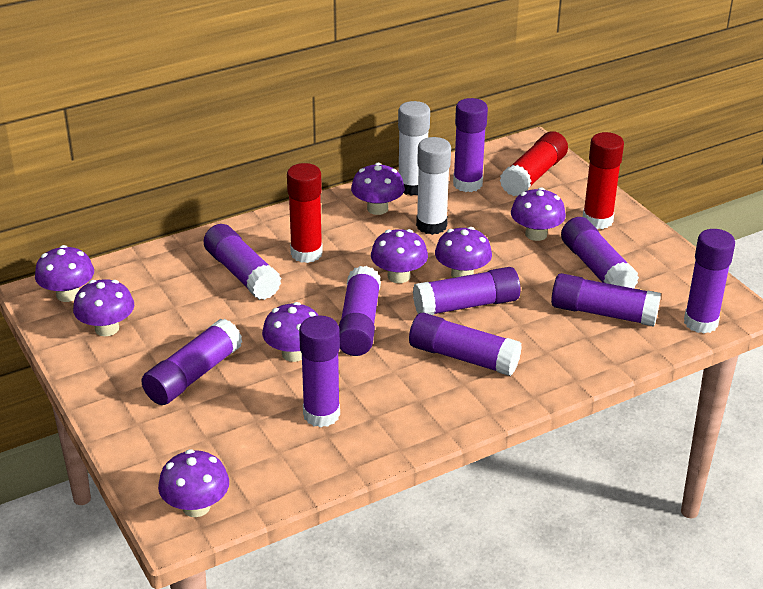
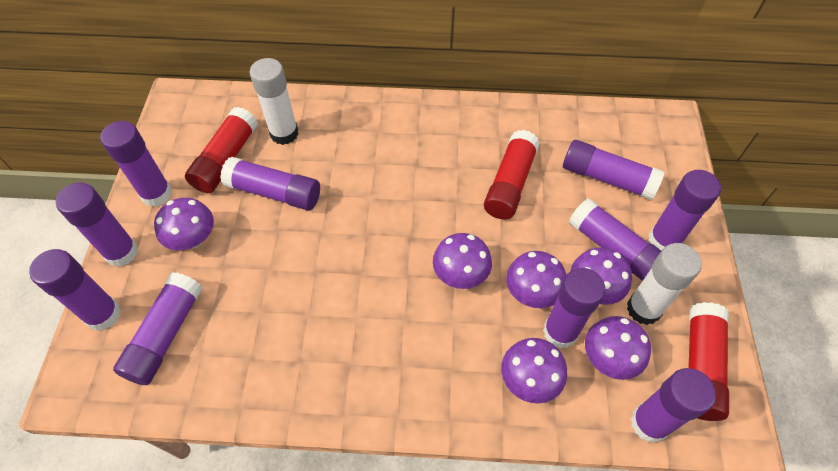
purple mushroom: 8 -> 6

